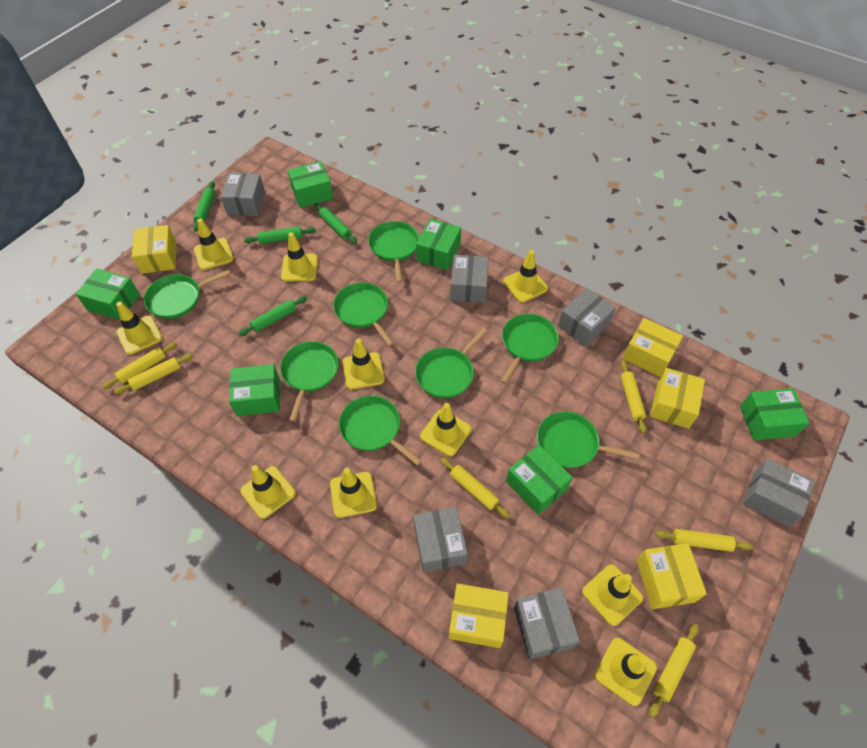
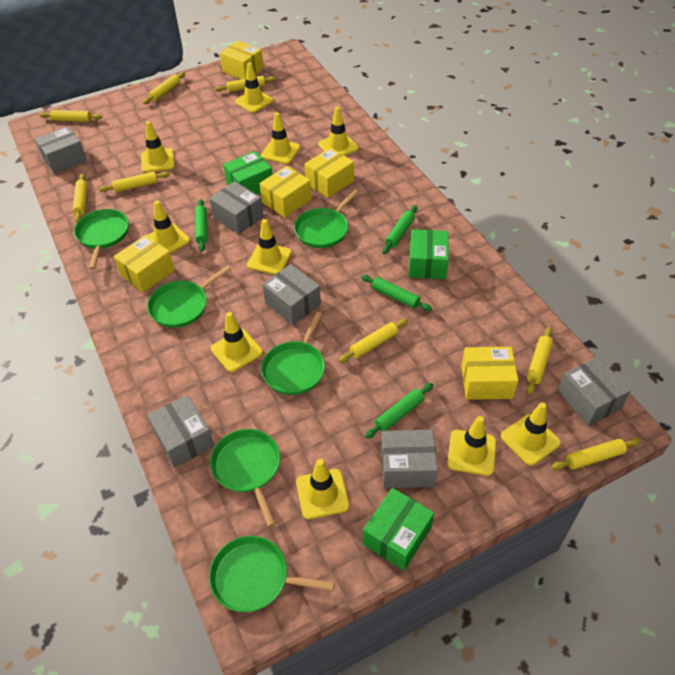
green box: 6 -> 3
green pan: 8 -> 6
yellow rolling pin: 6 -> 8

